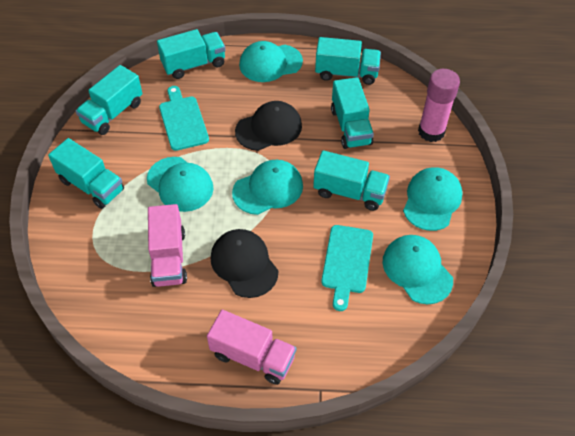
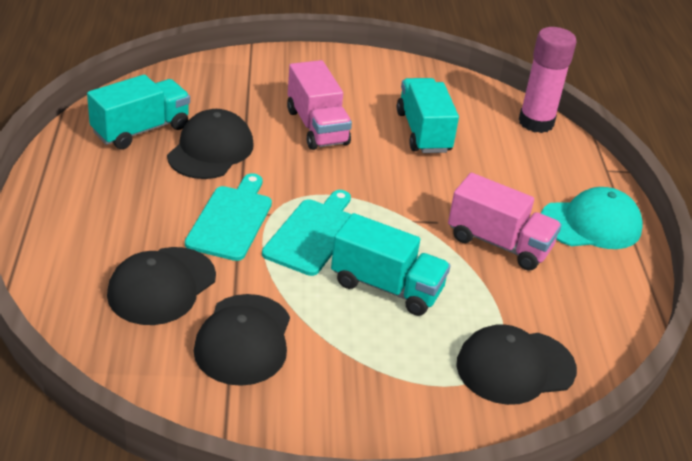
black cap: 2 -> 4
turquoise cap: 5 -> 1
turquoise truck: 6 -> 3

